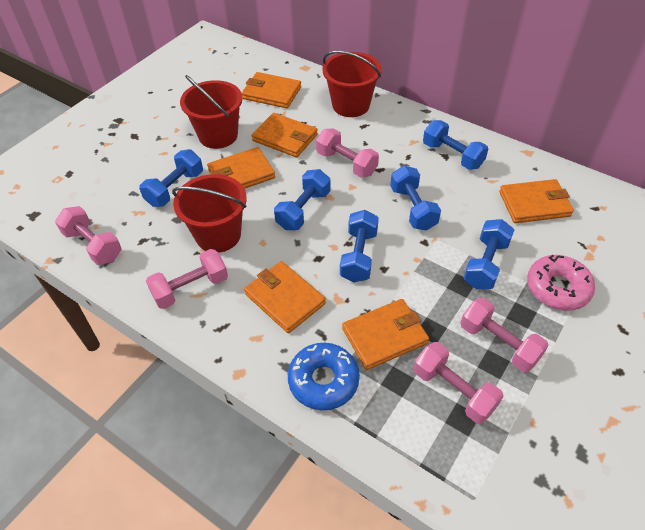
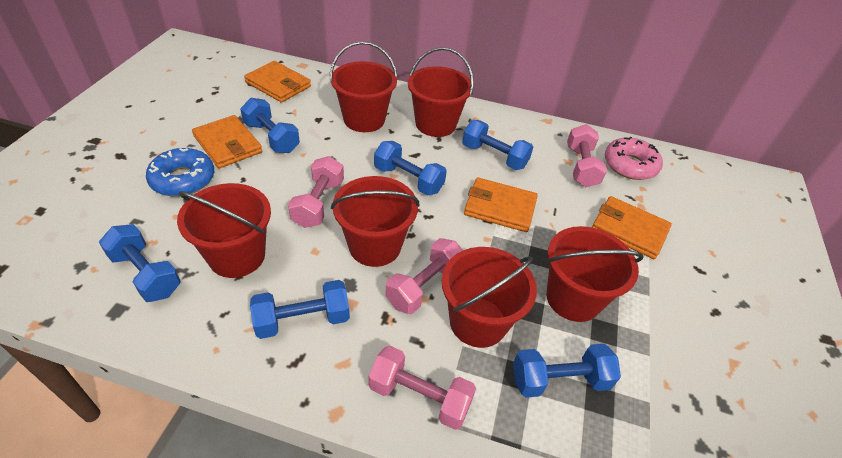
orange wallet: 6 -> 4
pink dumbbell: 5 -> 4
red bucket: 3 -> 6

